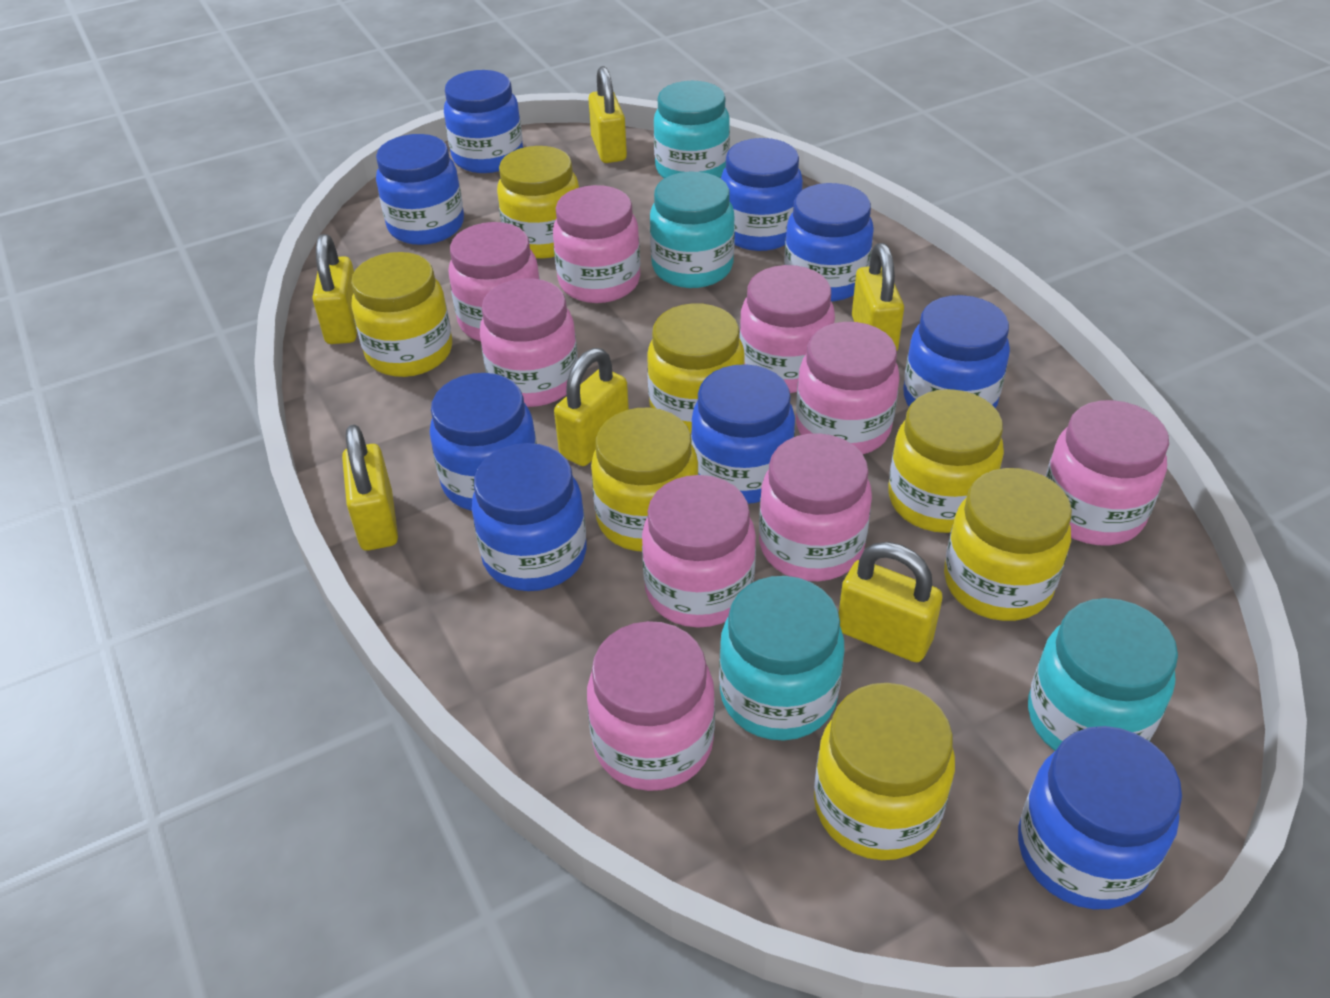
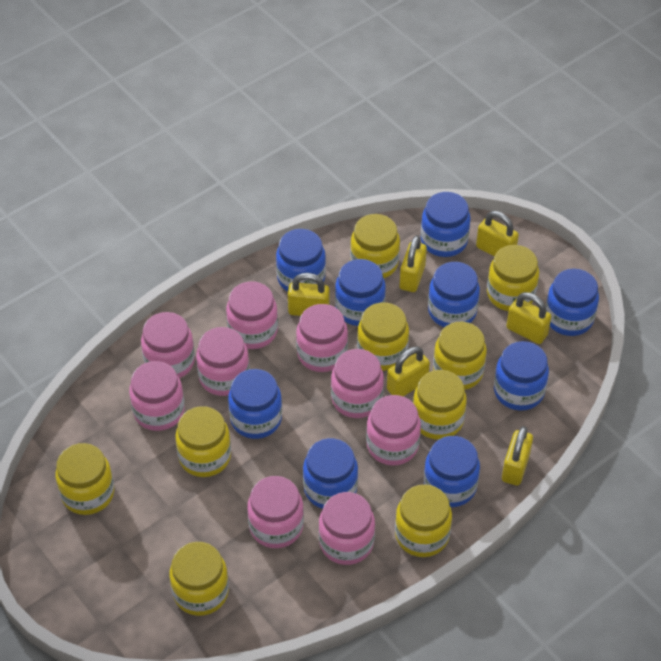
turquoise jar: 4 -> 0
yellow jar: 7 -> 9

